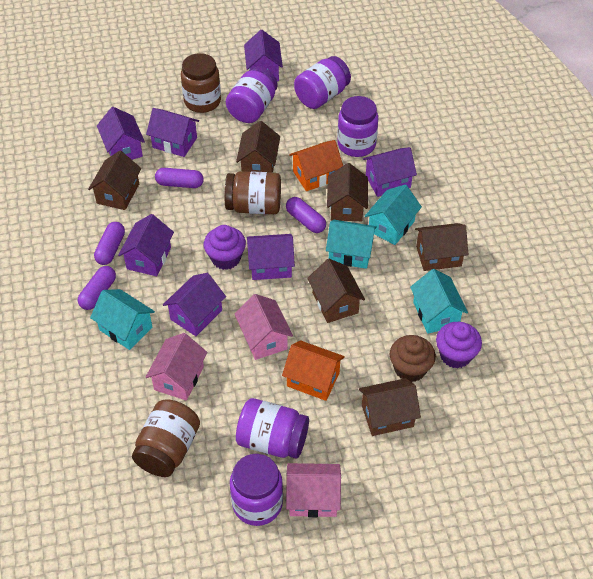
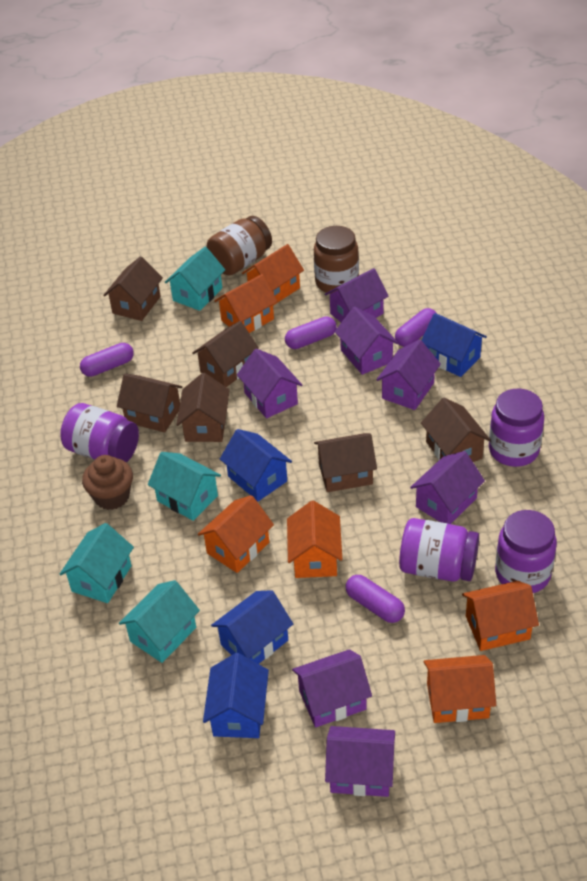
blue house: 0 -> 4
brown jar: 3 -> 2
orange house: 2 -> 6
pink house: 3 -> 0
purple cupcake: 2 -> 0
purple jar: 5 -> 4

